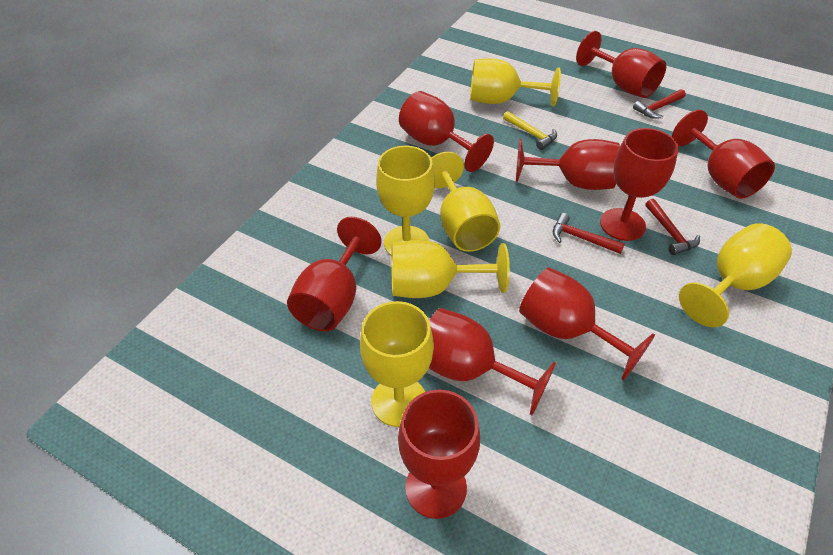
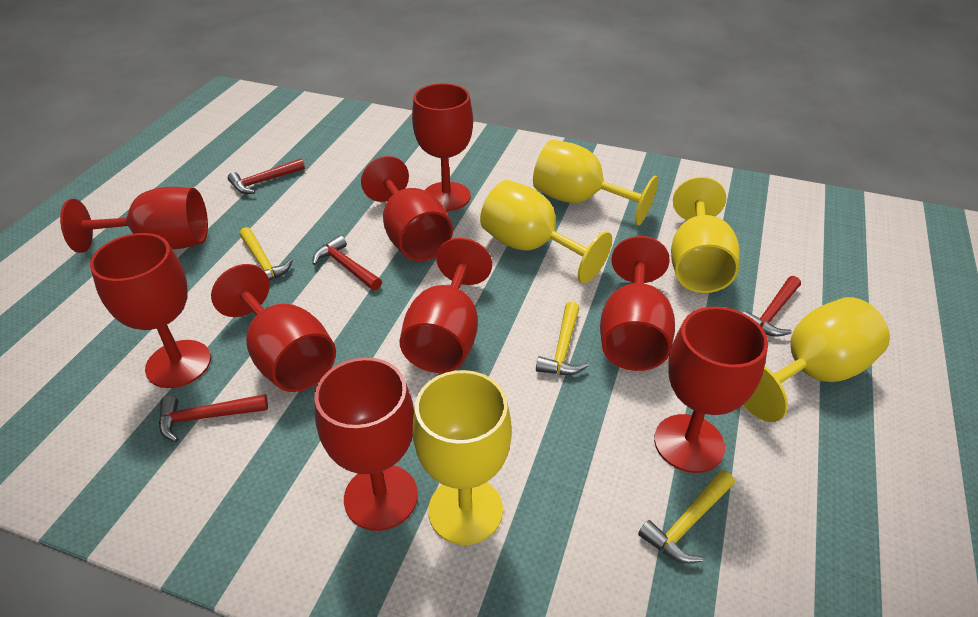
red hammer: 3 -> 4
yellow goblet: 6 -> 5
yellow hammer: 1 -> 3

